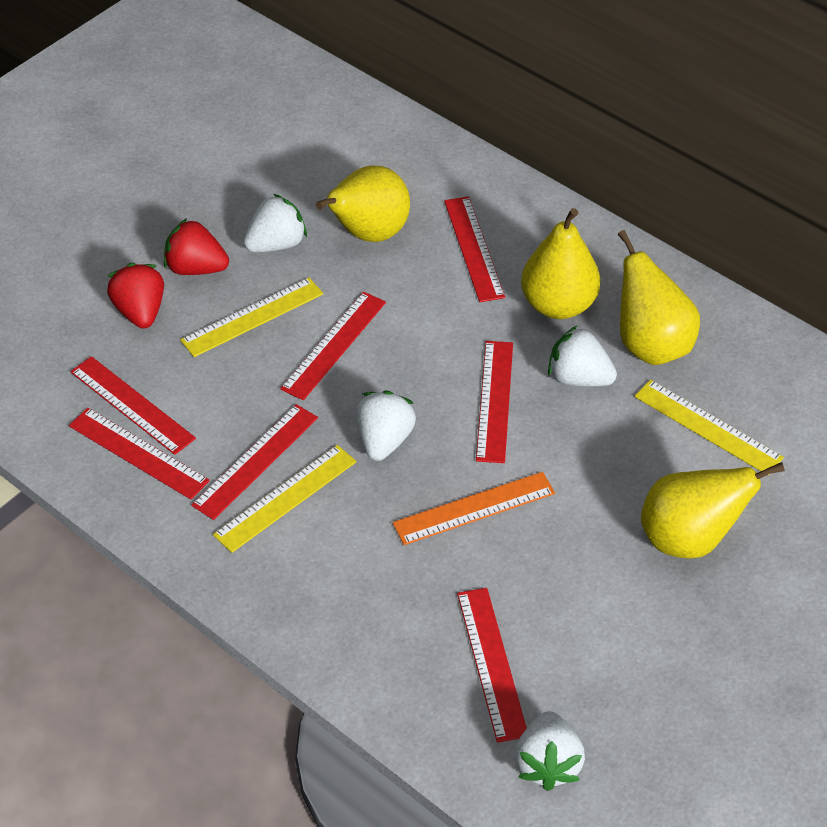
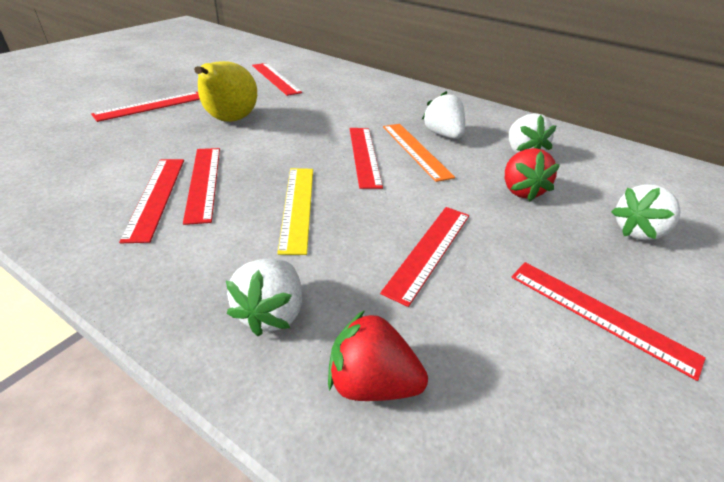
yellow pear: 4 -> 1
yellow ruler: 3 -> 1

